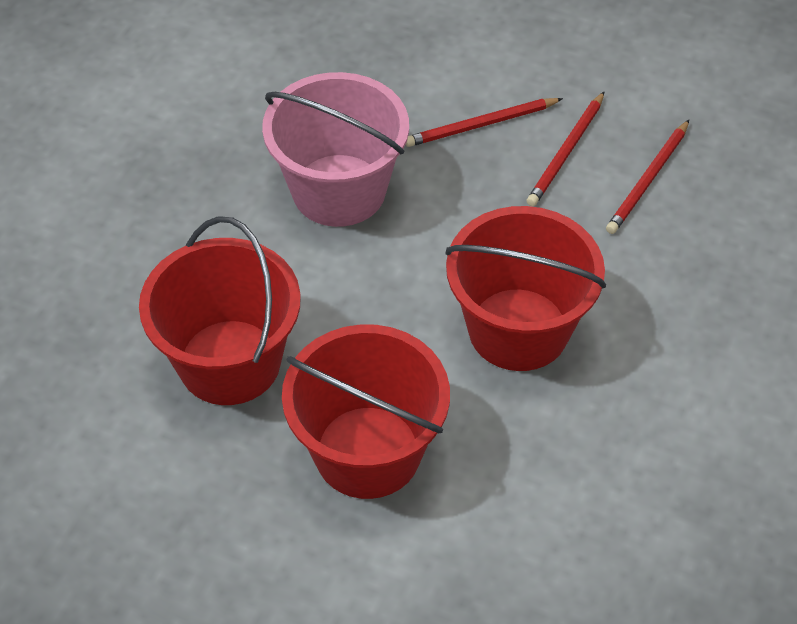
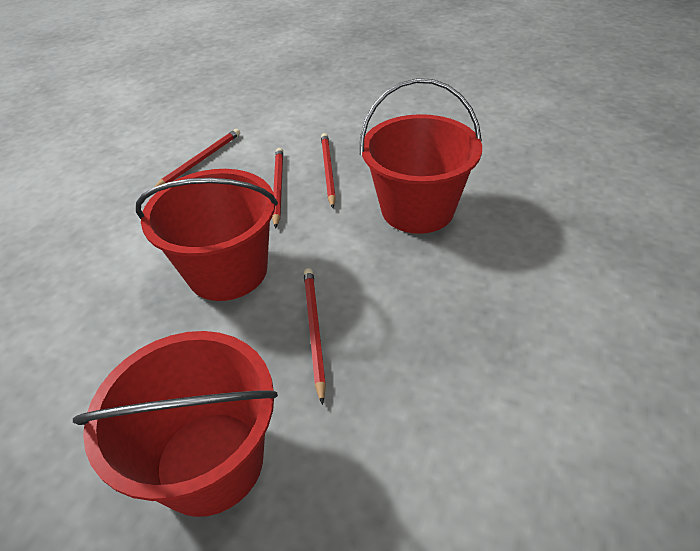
pink bucket: 1 -> 0
red pencil: 3 -> 4

